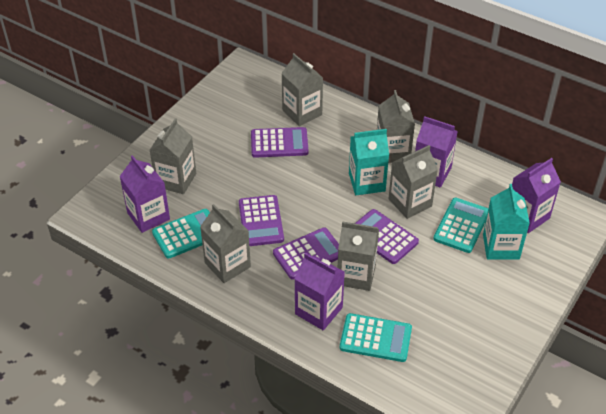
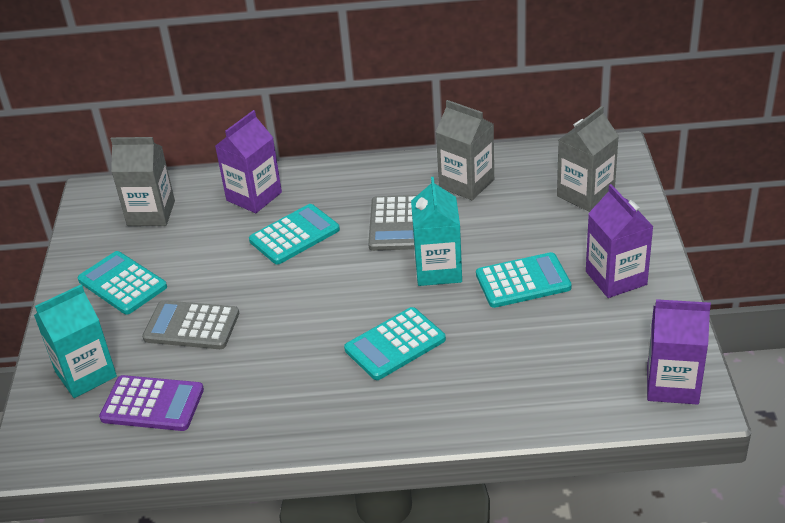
grey calculator: 0 -> 2
grey carton: 6 -> 3
purple calculator: 4 -> 1
purple carton: 4 -> 3
turquoise calculator: 3 -> 4

